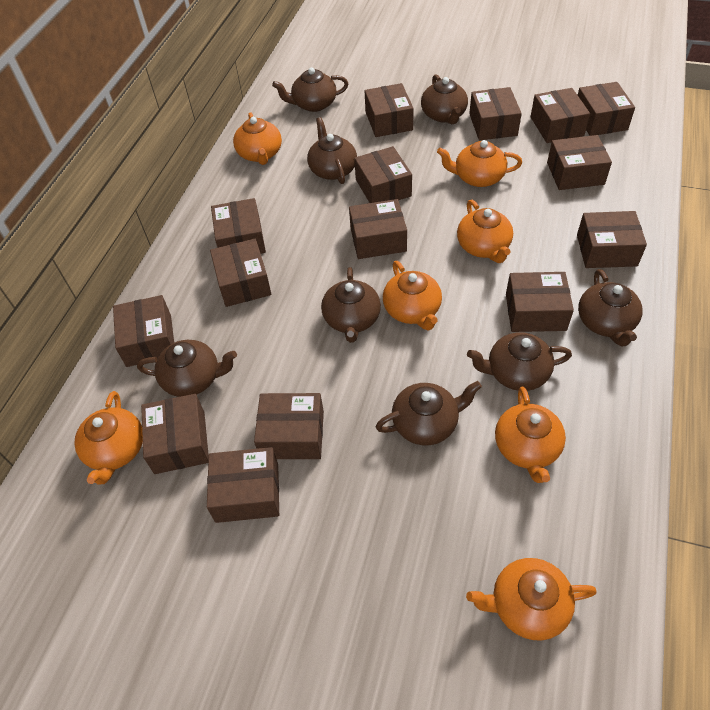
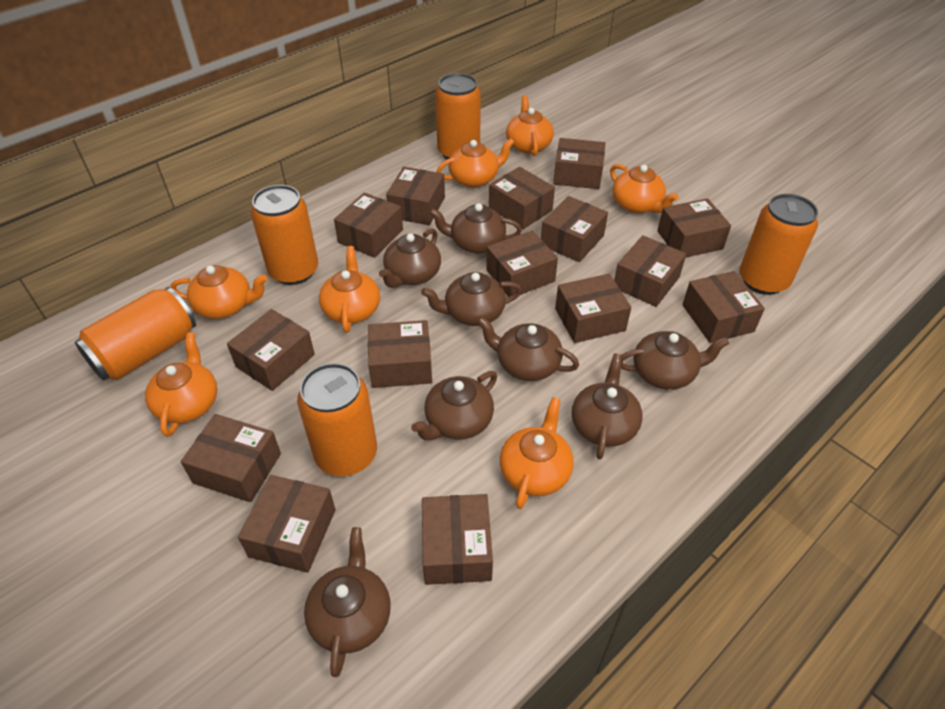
orange can: 0 -> 5

